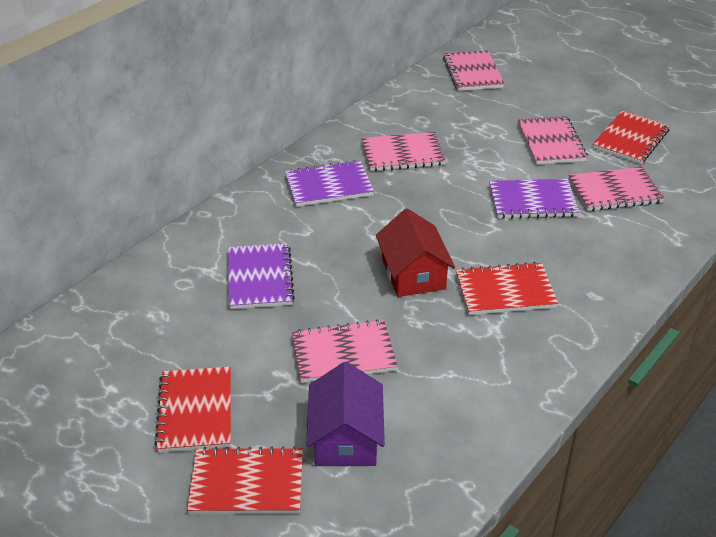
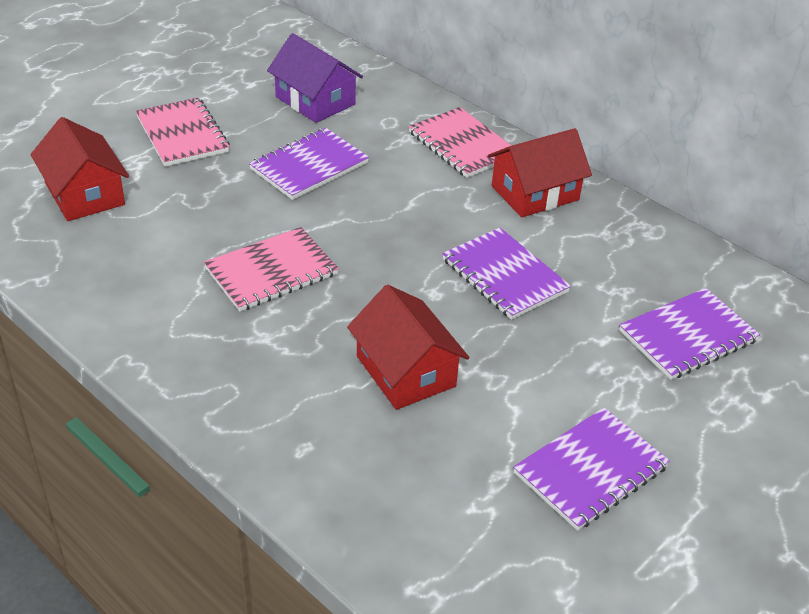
pink notebook: 5 -> 3
purple notebook: 3 -> 4
red house: 1 -> 3
red notebook: 4 -> 0

